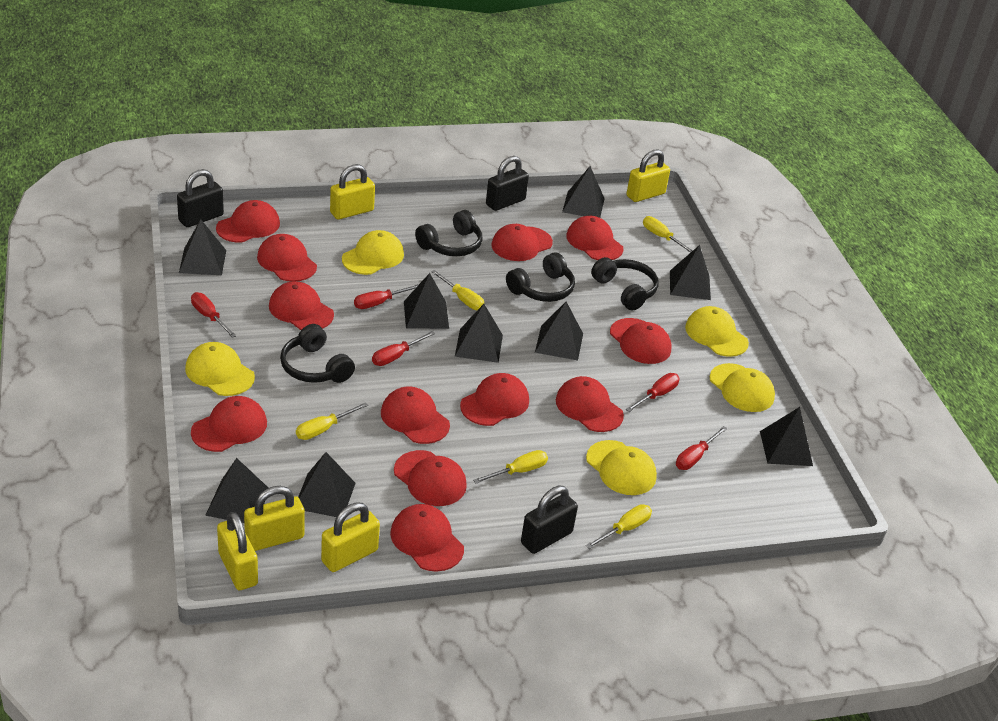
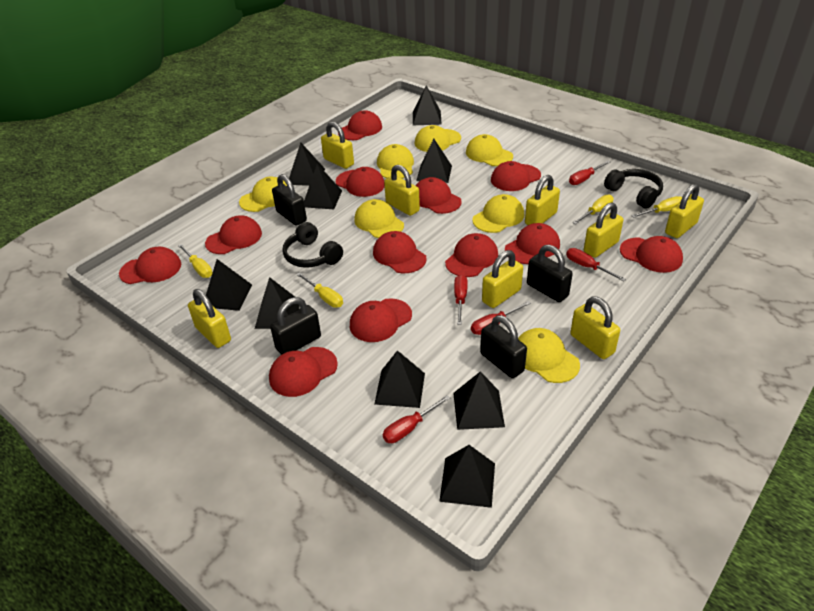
black headphones: 4 -> 2
black padlock: 3 -> 4
yellow cap: 5 -> 7
yellow padlock: 5 -> 8
yellow screwdriver: 5 -> 4

